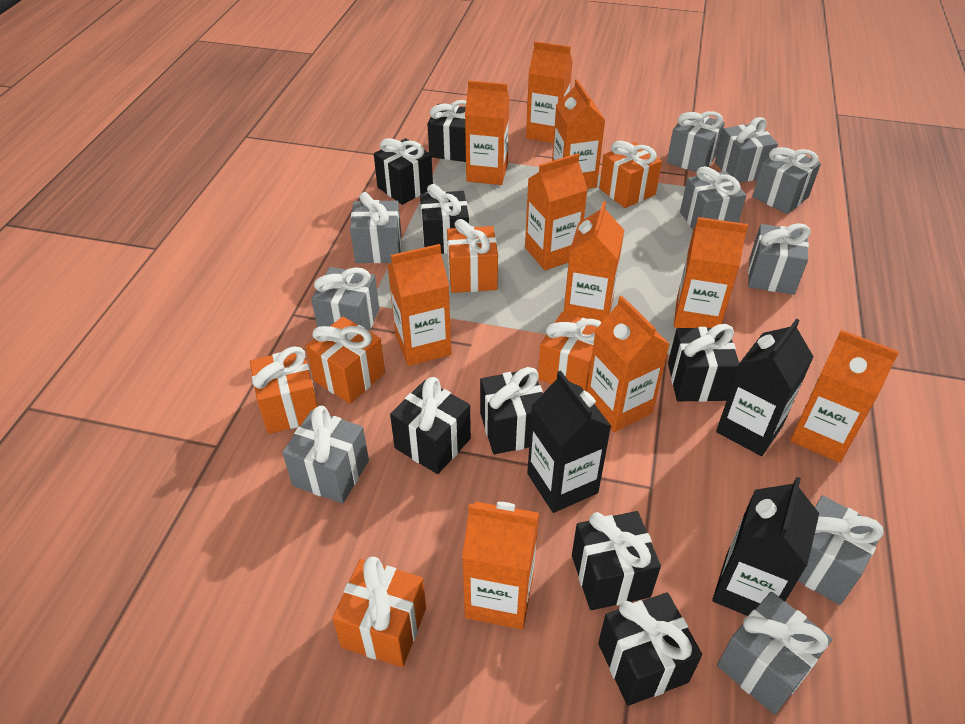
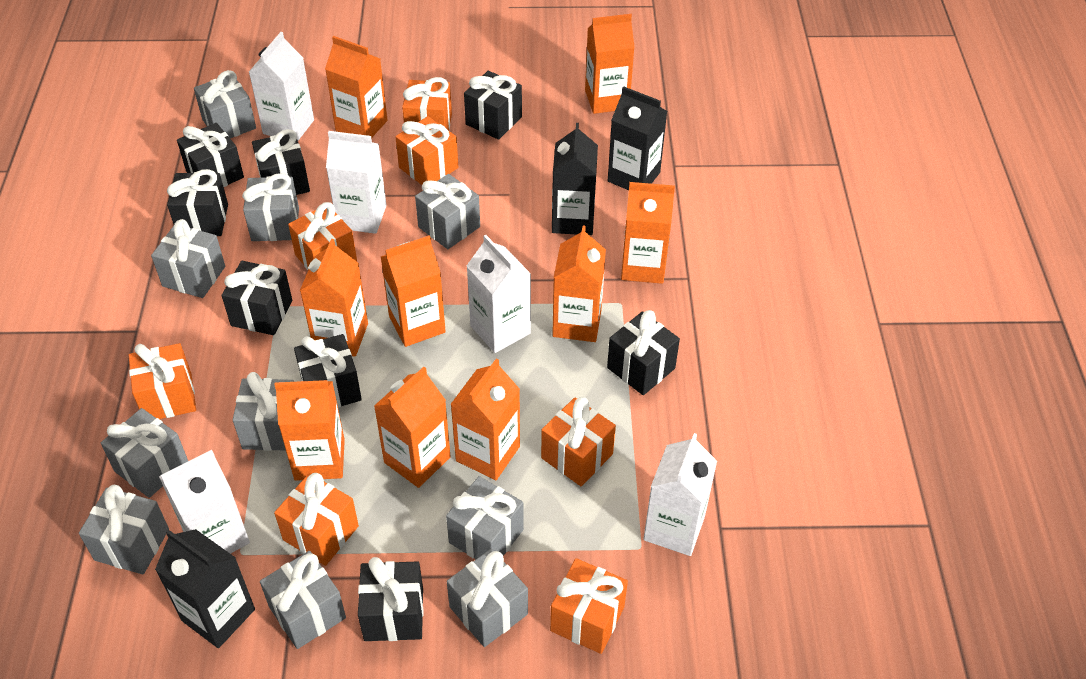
orange carton: 10 -> 9
orange gift: 6 -> 7
white carton: 0 -> 5

